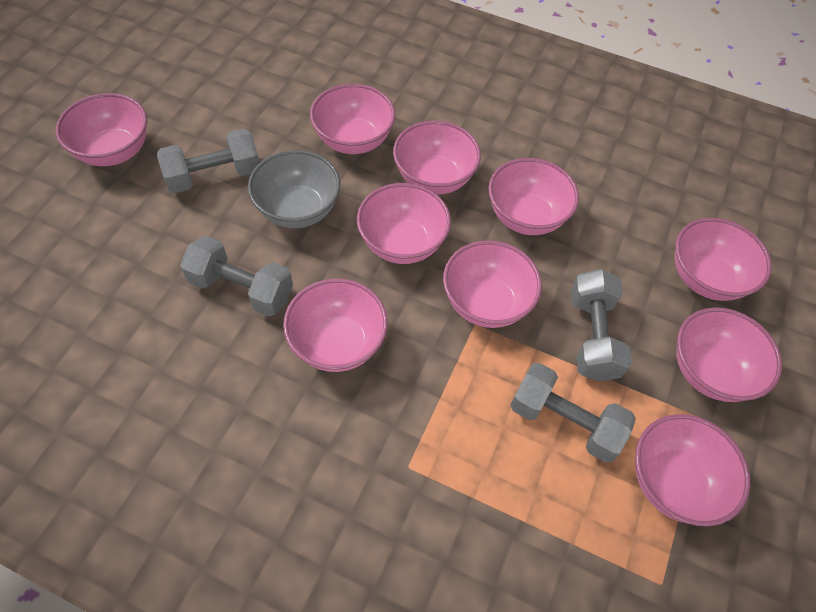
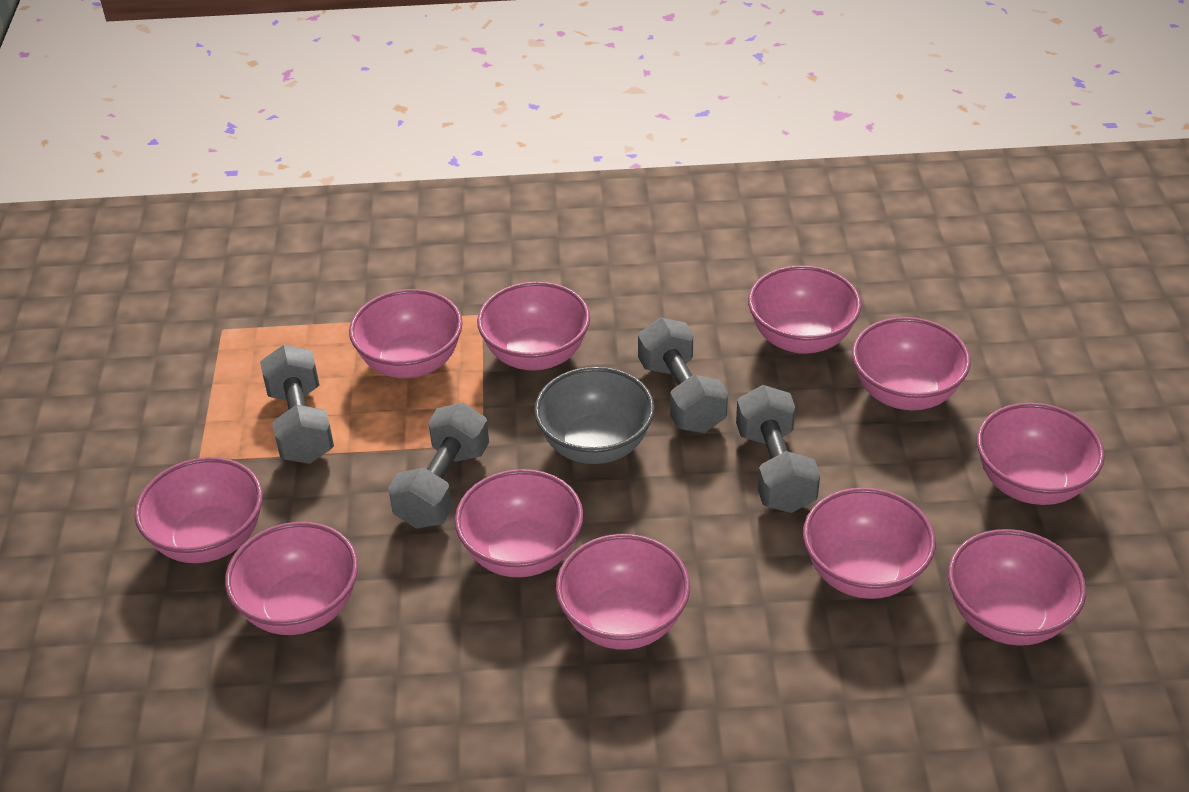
pink bowl: 10 -> 11

